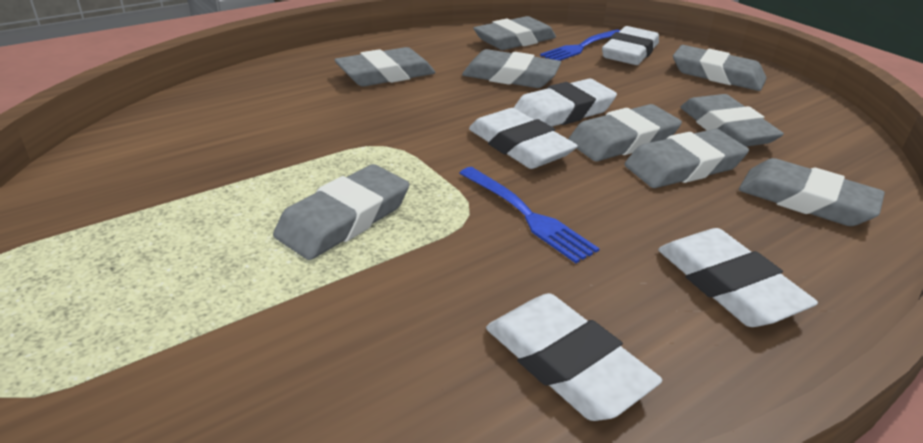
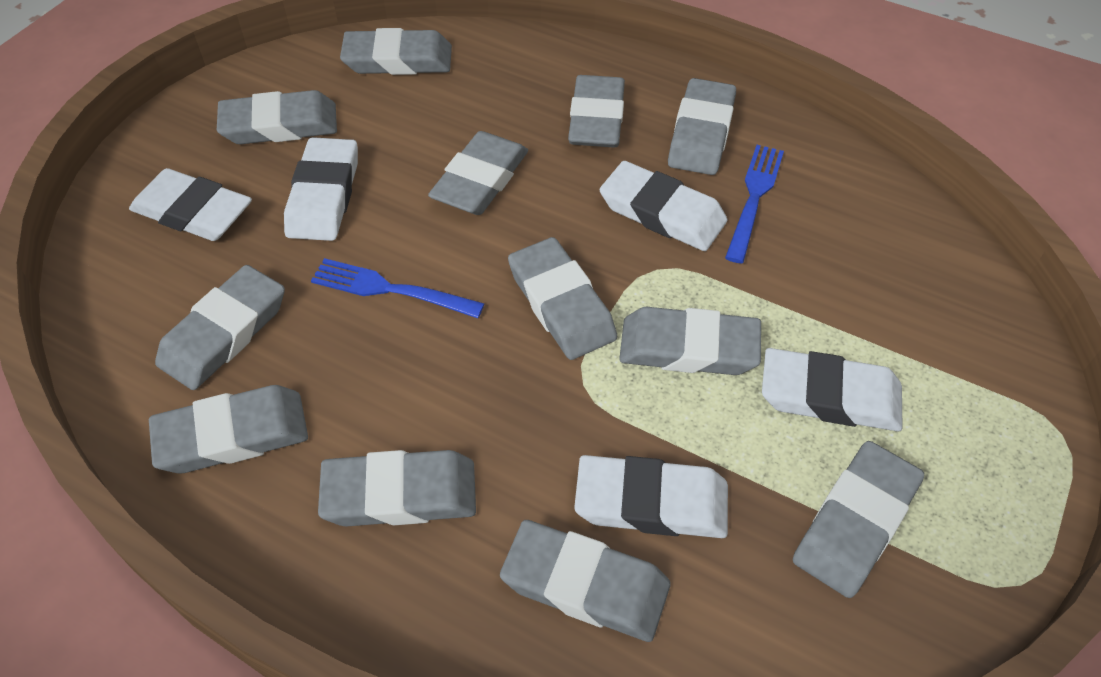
grey eraser: 9 -> 12

